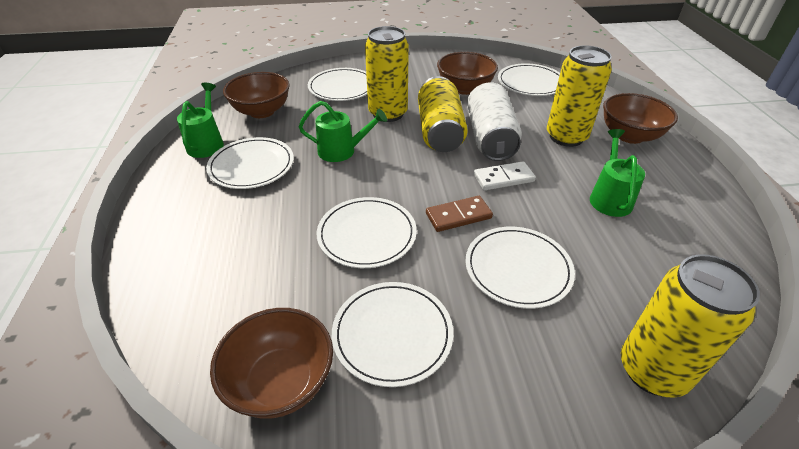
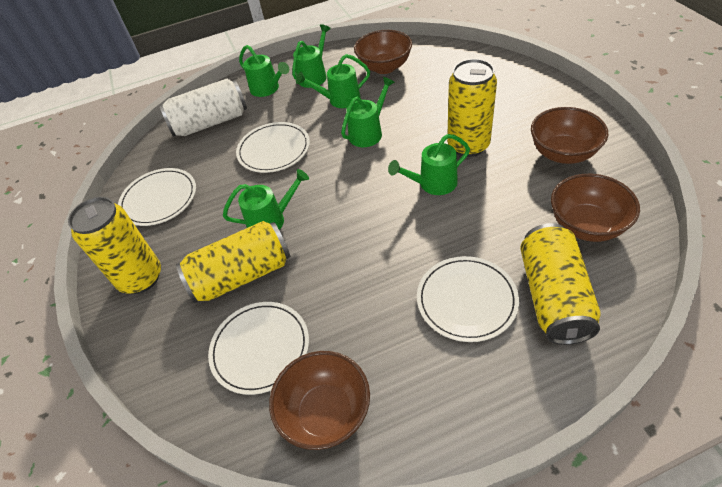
brown domino: 1 -> 0
green watering can: 3 -> 6
white domino: 1 -> 0
white plate: 6 -> 4

